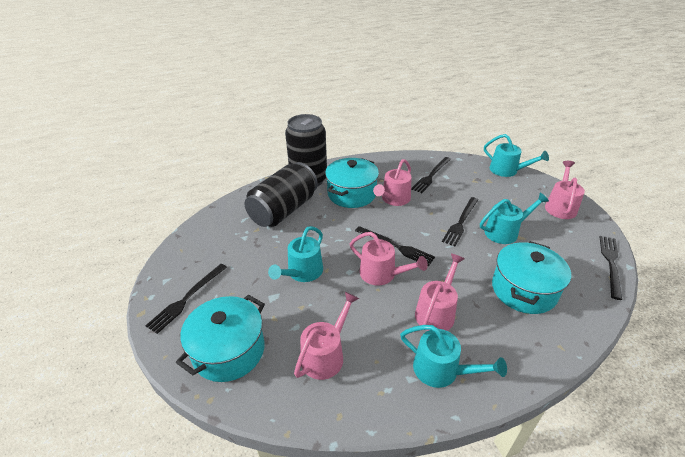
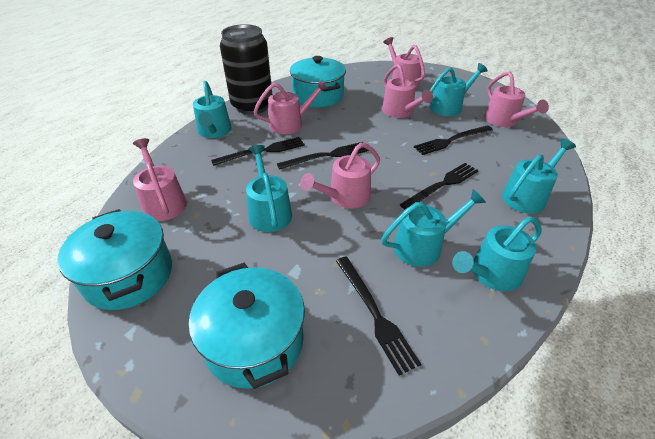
black can: 2 -> 1
pink watering can: 5 -> 6
turquoise watering can: 4 -> 6

